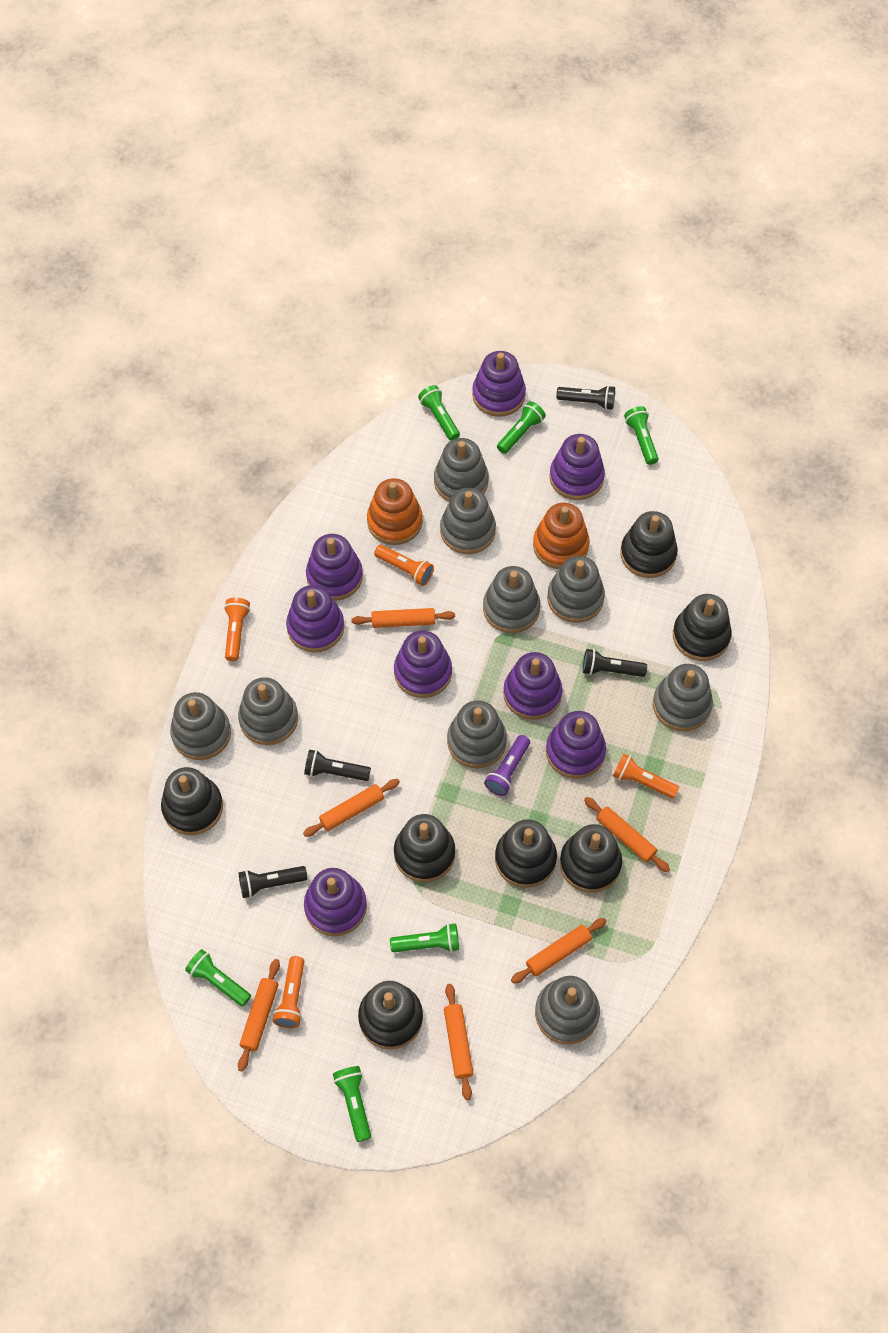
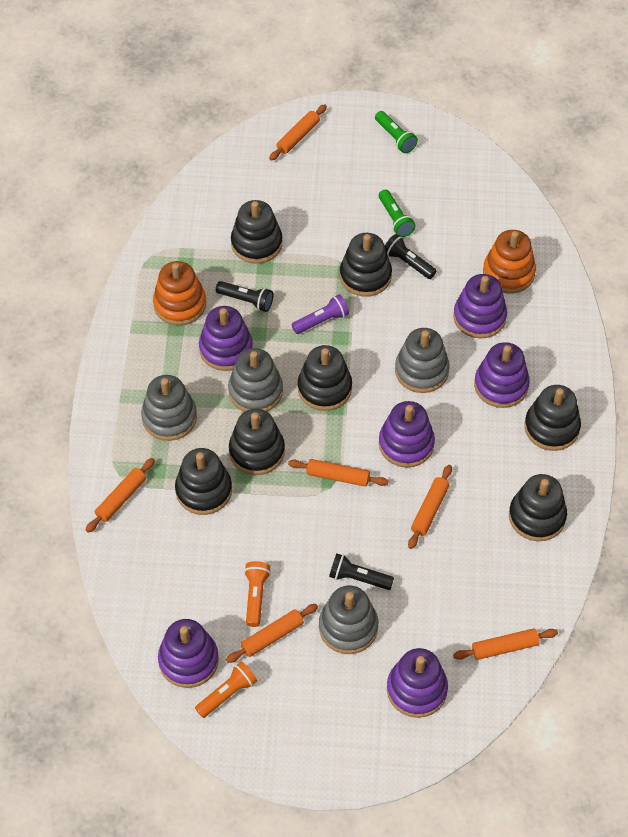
black flashlight: 4 -> 3
green flashlight: 6 -> 2
grey stacking toy: 9 -> 4
orange flashlight: 4 -> 2
purple stacking toy: 8 -> 6

